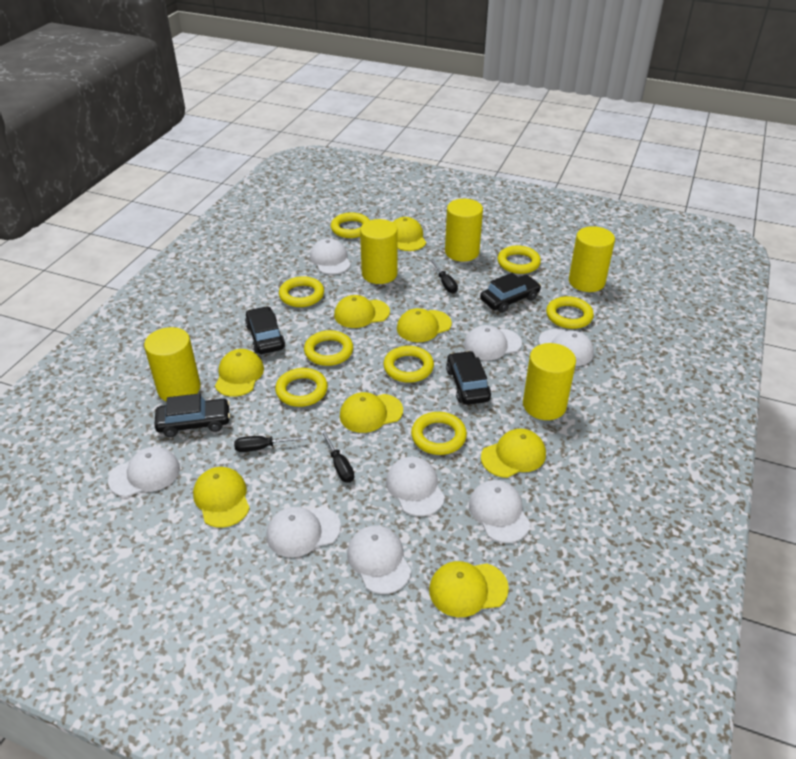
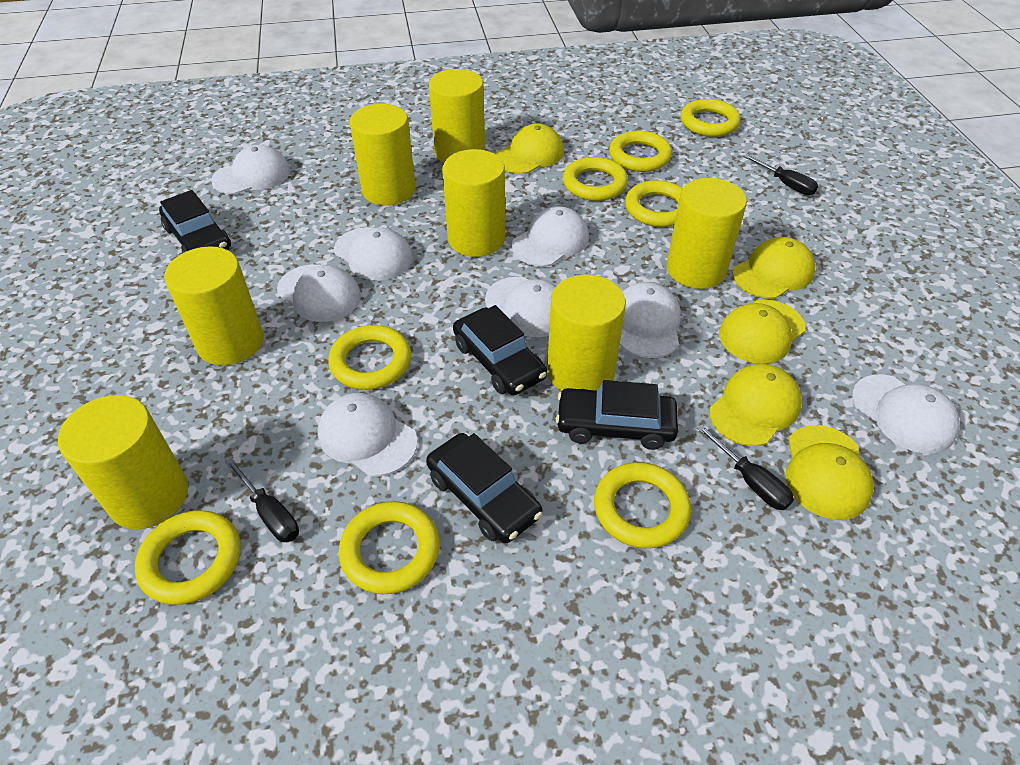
yellow cap: 8 -> 5
yellow cylinder: 5 -> 7

